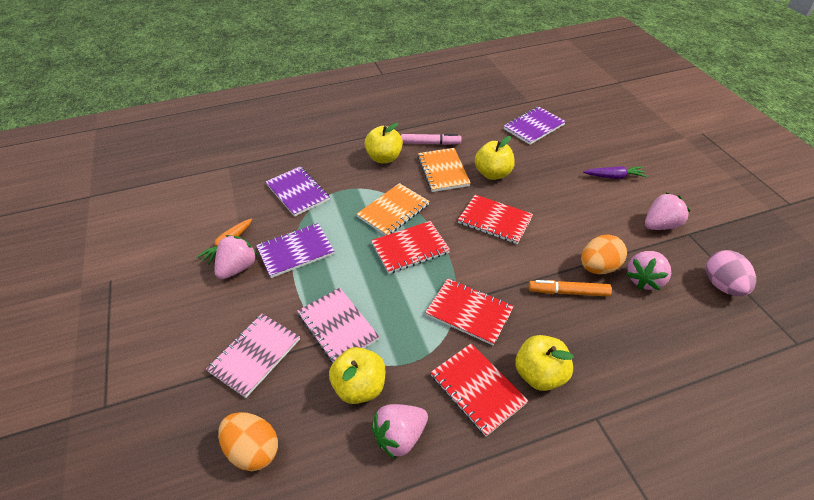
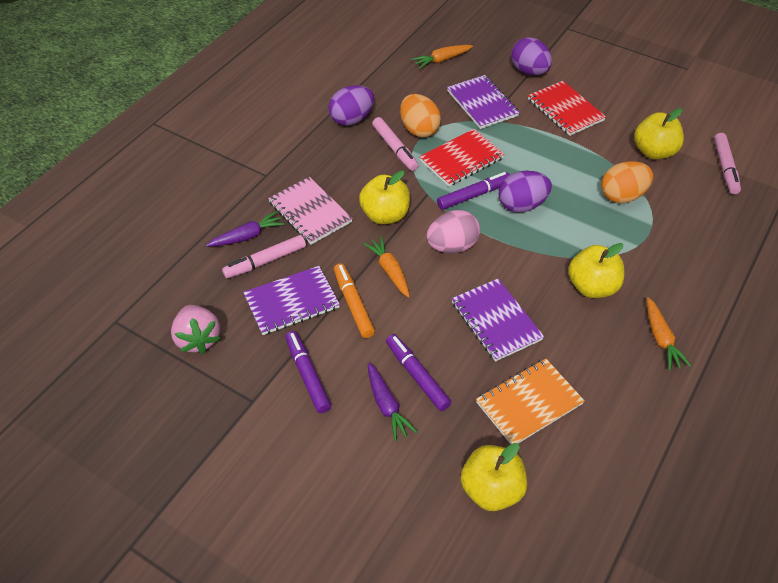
orange carrot: 1 -> 3
orange notebook: 2 -> 1
pink marker: 1 -> 3
pink notebook: 2 -> 1
pink strawberry: 4 -> 1
purple carrot: 1 -> 2
purple egg: 0 -> 3
purple marker: 0 -> 3
red notebook: 4 -> 2

